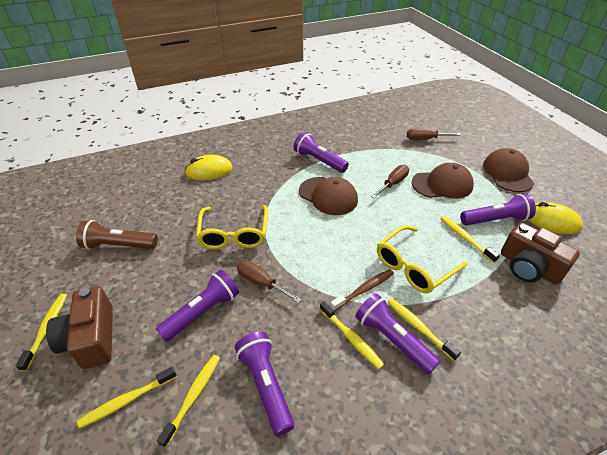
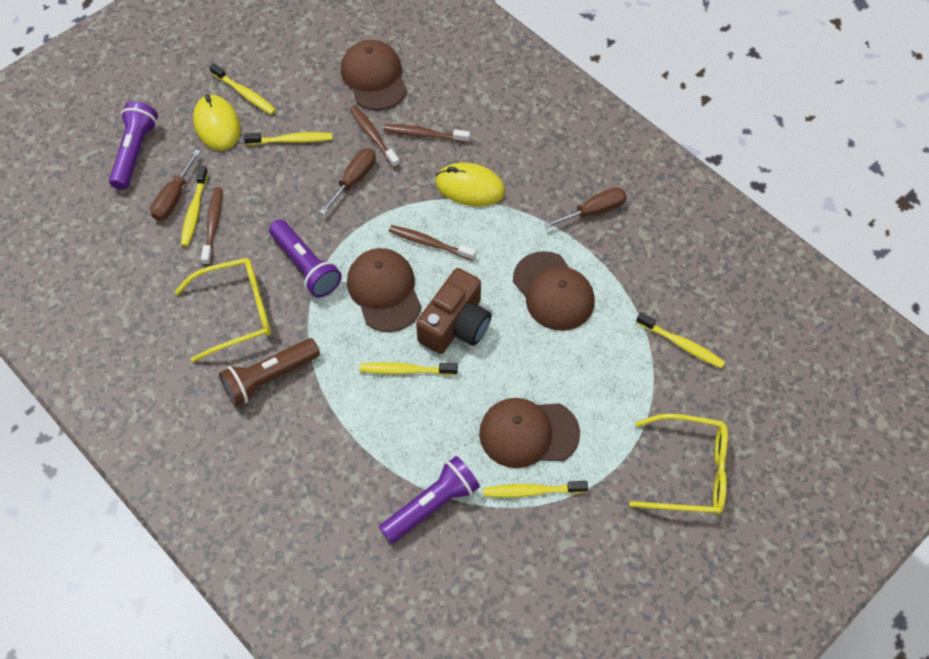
brown camera: 2 -> 1
brown cap: 3 -> 4
brown toothbrush: 1 -> 4
purple flashlight: 5 -> 3

